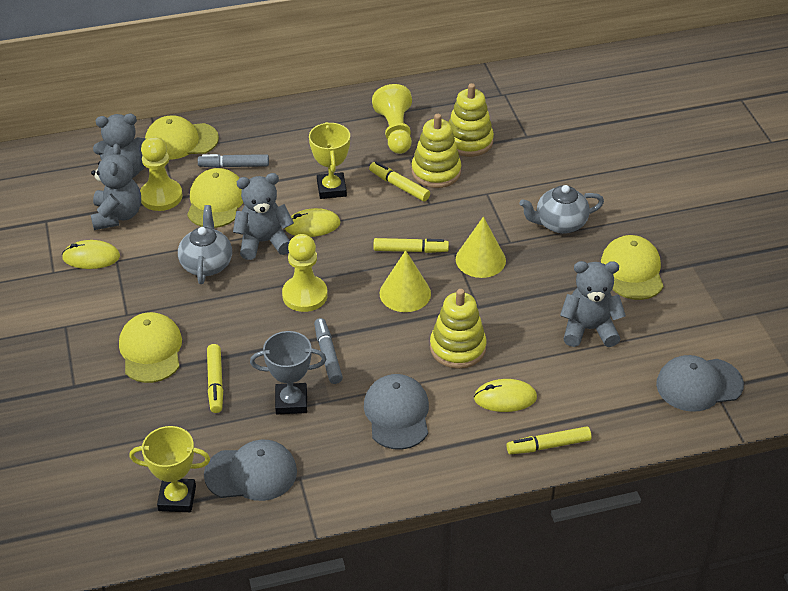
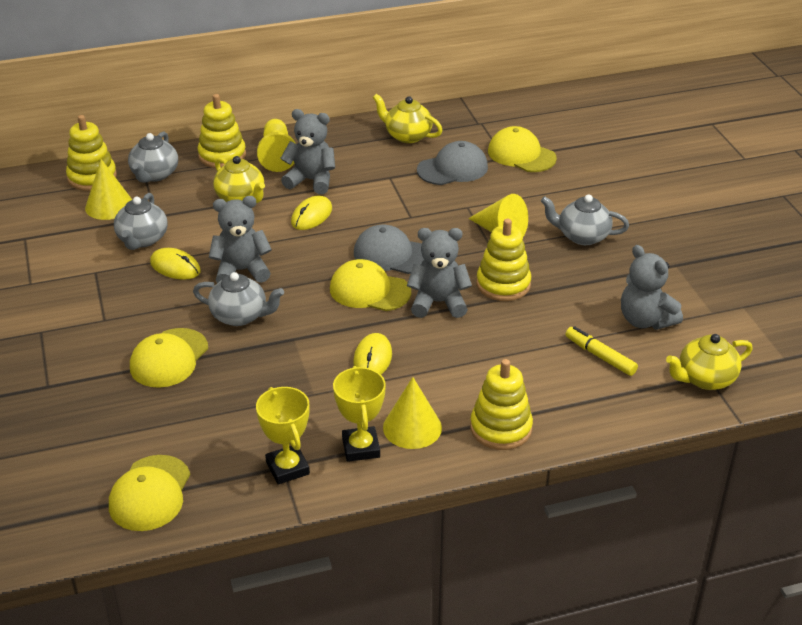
grey cap: 3 -> 2
grey marker: 2 -> 0
grey teapot: 2 -> 4
grey trophy: 1 -> 0
yellow cone: 2 -> 3
yellow marker: 4 -> 1
yellow pawn: 3 -> 1
yellow stacking toy: 3 -> 4
yellow teapot: 0 -> 3

